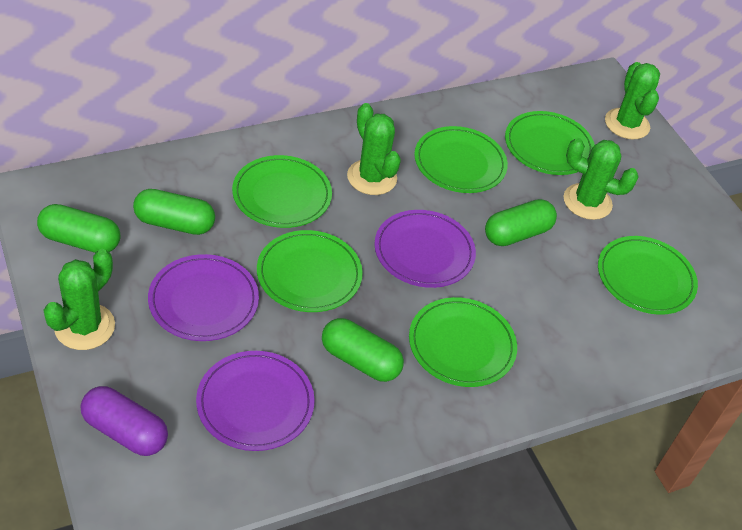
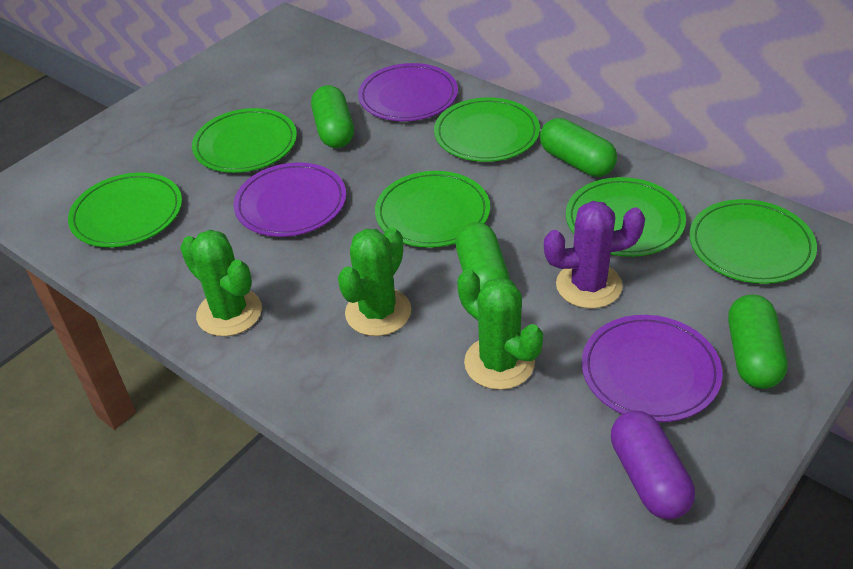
green cactus: 4 -> 3
purple cactus: 0 -> 1

